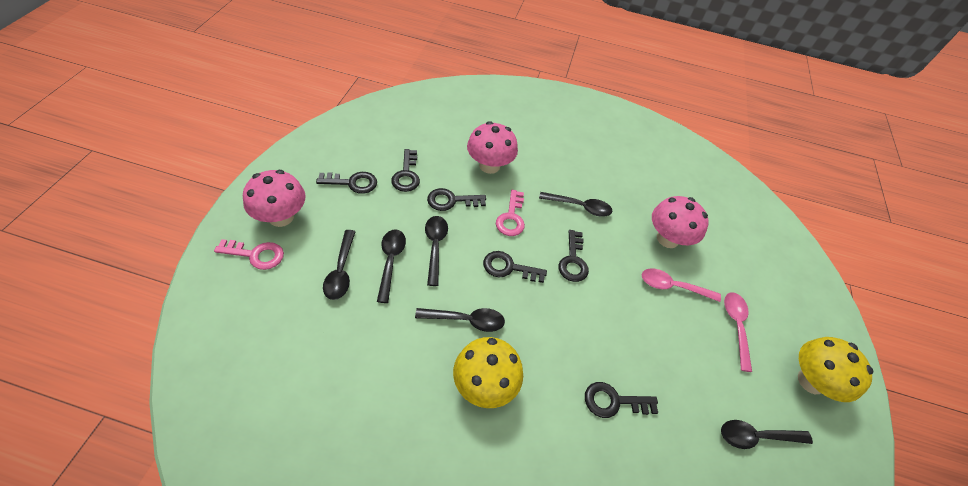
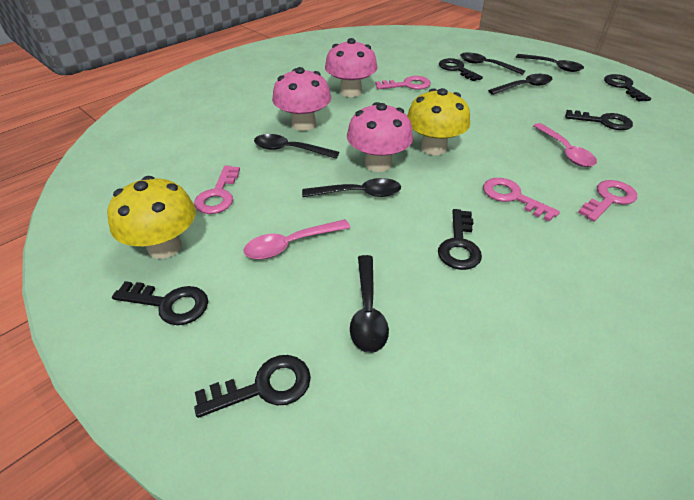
pink key: 2 -> 4

